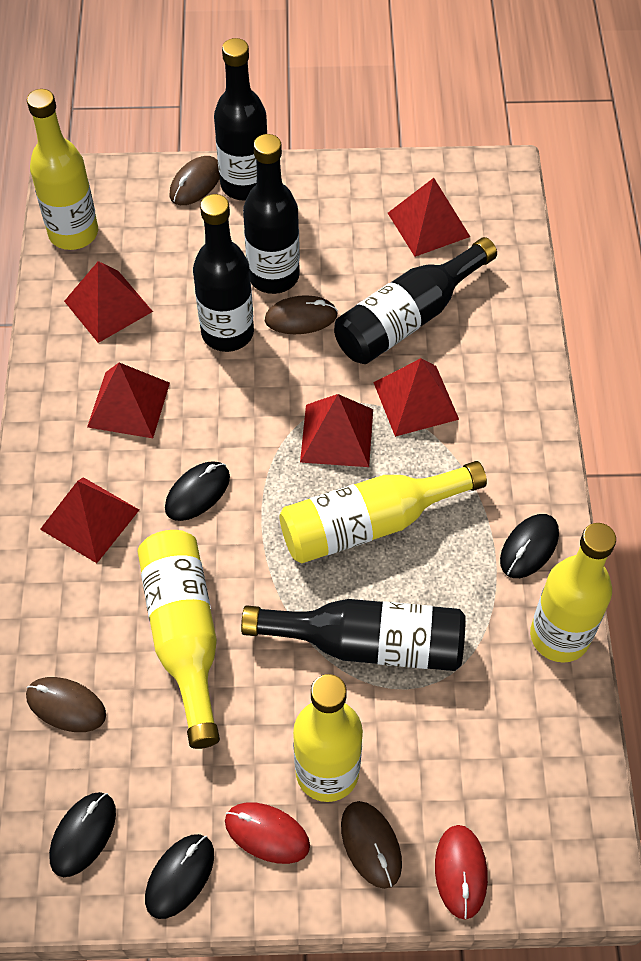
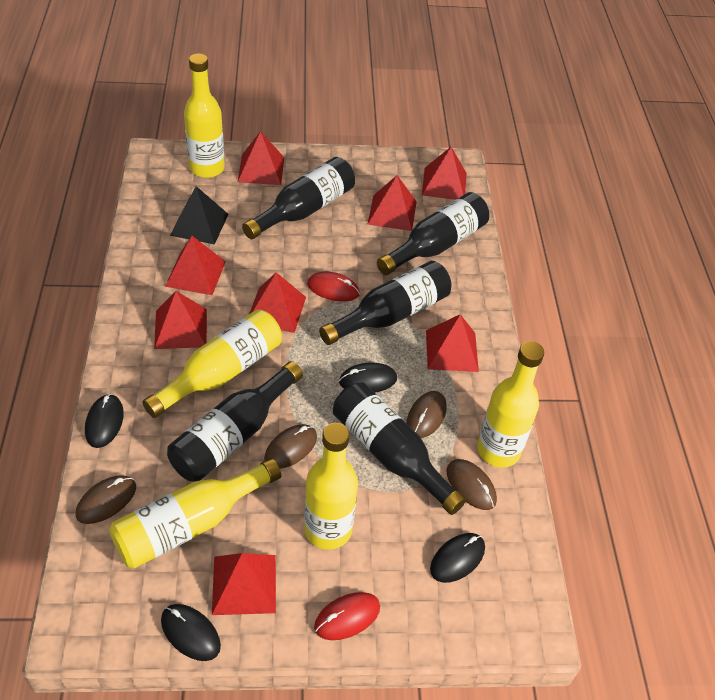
black pyramid: 0 -> 1
red pyramid: 6 -> 8

